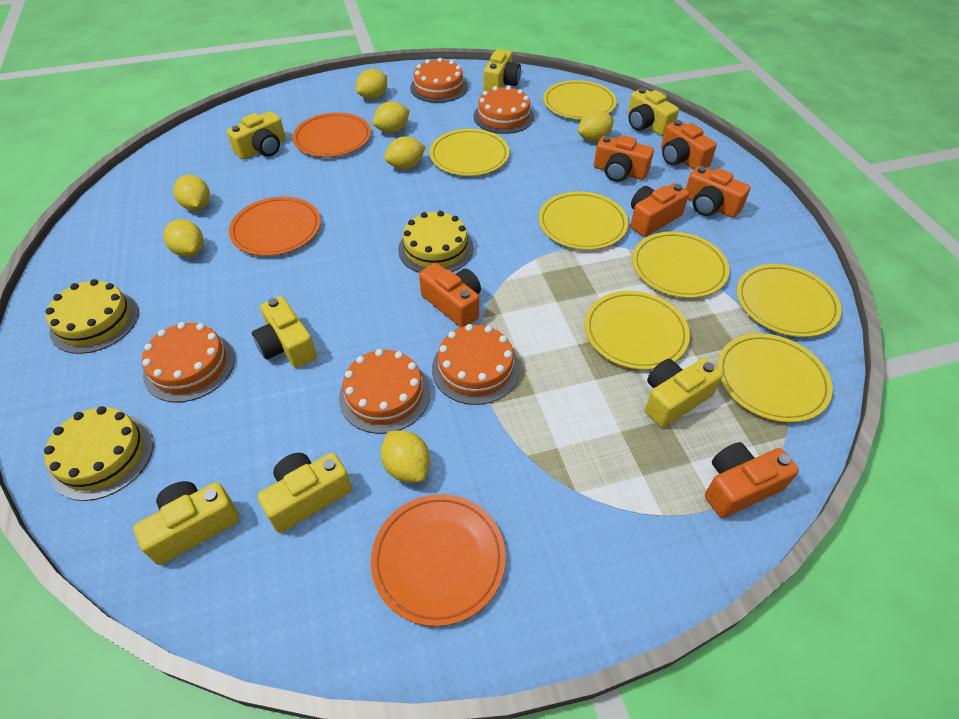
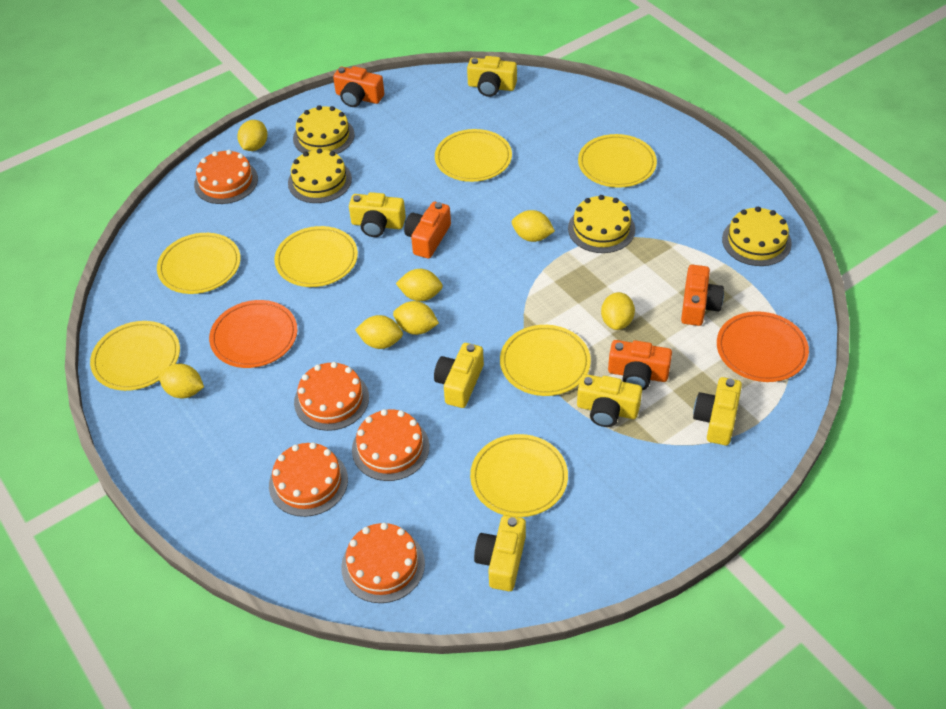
orange camera: 6 -> 4
orange plate: 3 -> 2
yellow cake: 3 -> 4
yellow camera: 7 -> 6

